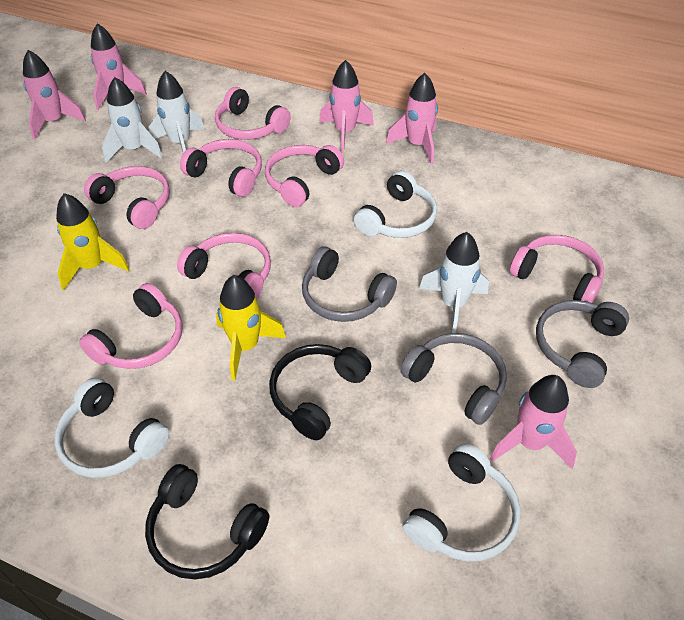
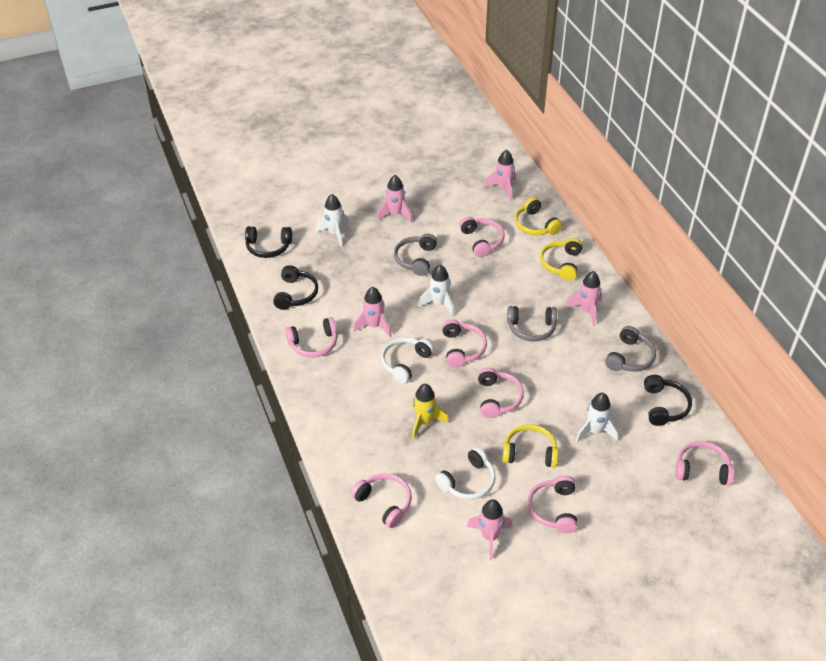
black headphones: 2 -> 3
white headphones: 3 -> 2
yellow headphones: 0 -> 3
yellow rocket: 2 -> 1

